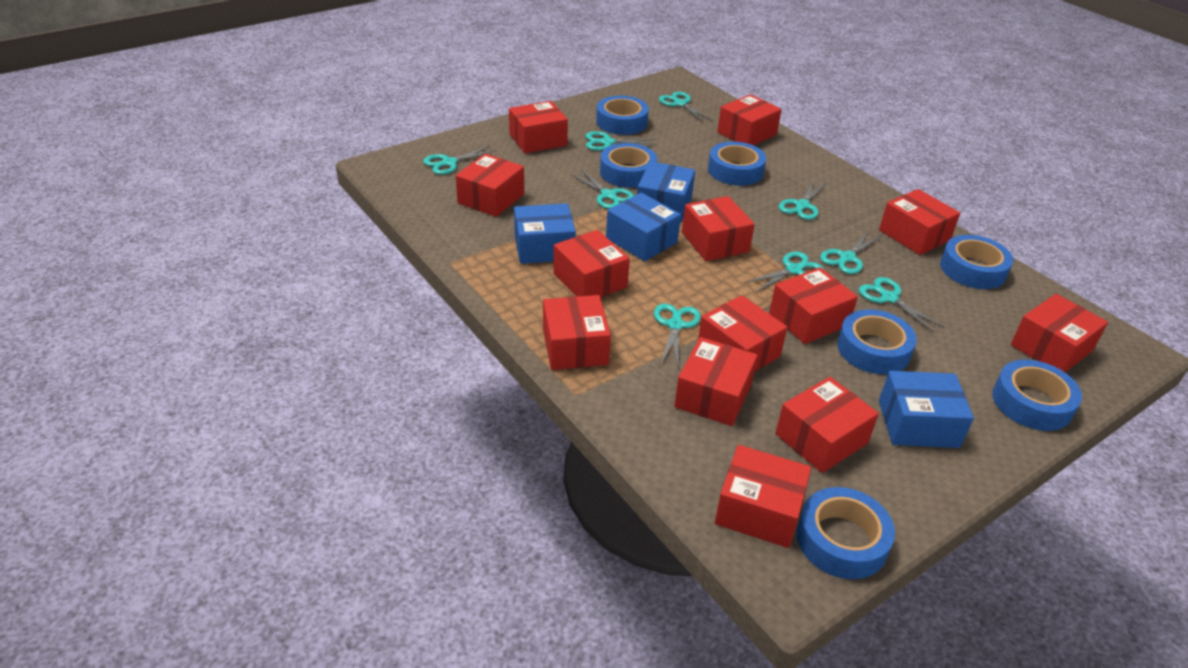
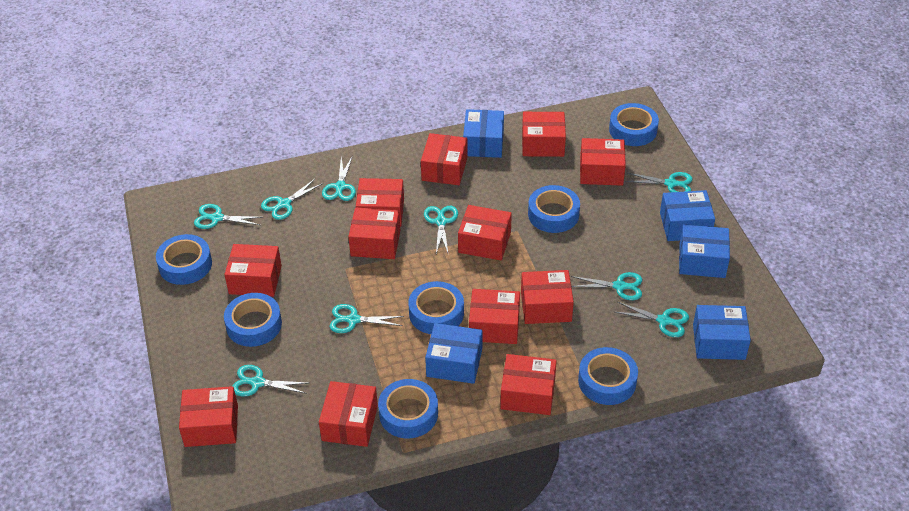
blue box: 4 -> 5
red box: 13 -> 12

